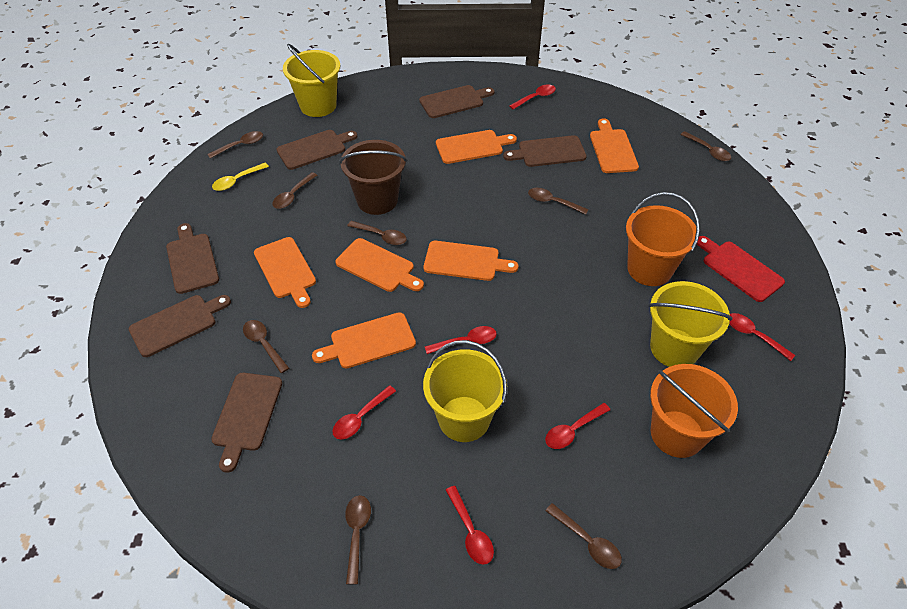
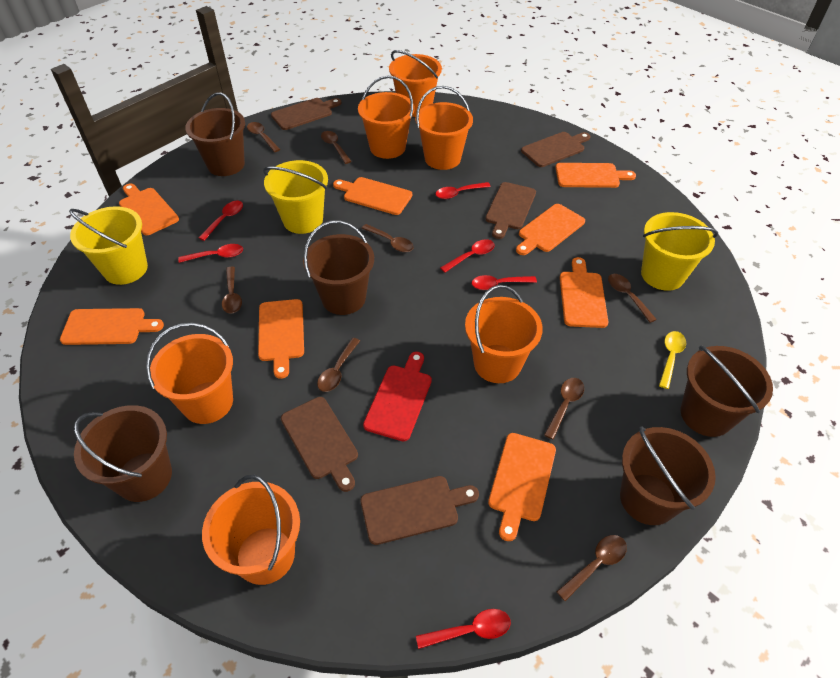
brown bucket: 1 -> 5
brown cutting board: 6 -> 5
orange bucket: 2 -> 6
orange cutting board: 6 -> 8

